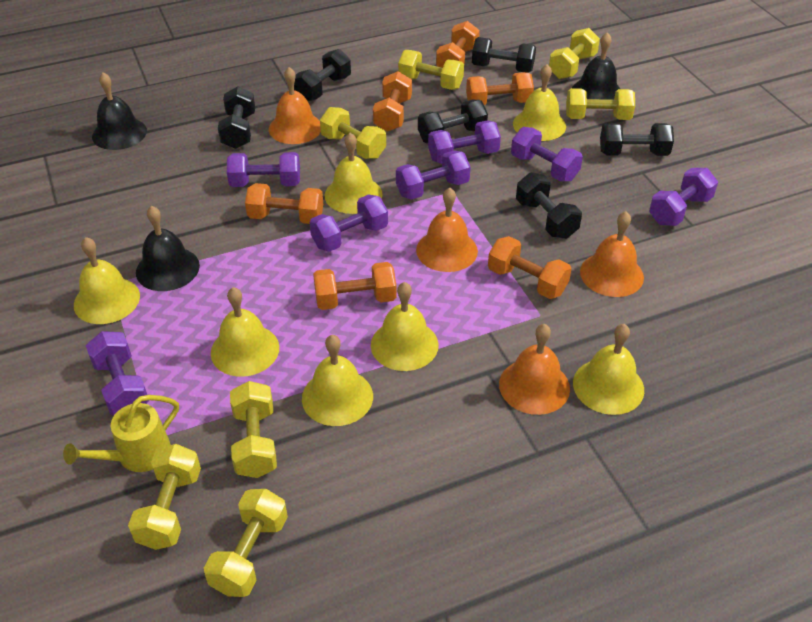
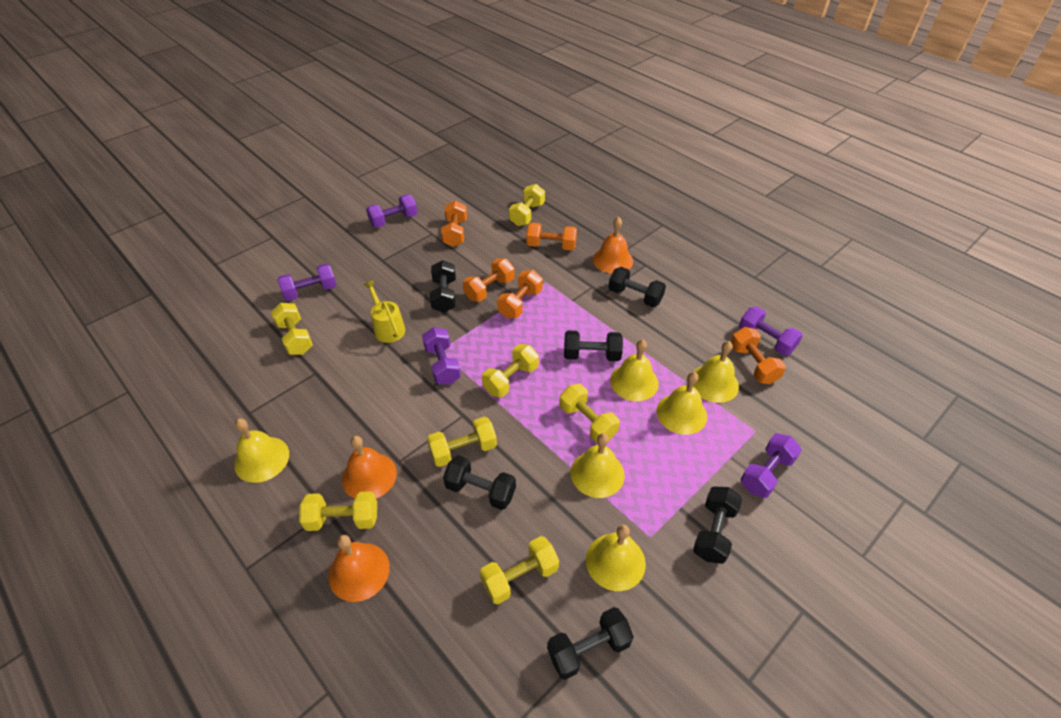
black bell: 3 -> 0
orange bell: 4 -> 3
orange dumbbell: 6 -> 5
purple dumbbell: 7 -> 5
yellow bell: 7 -> 6

